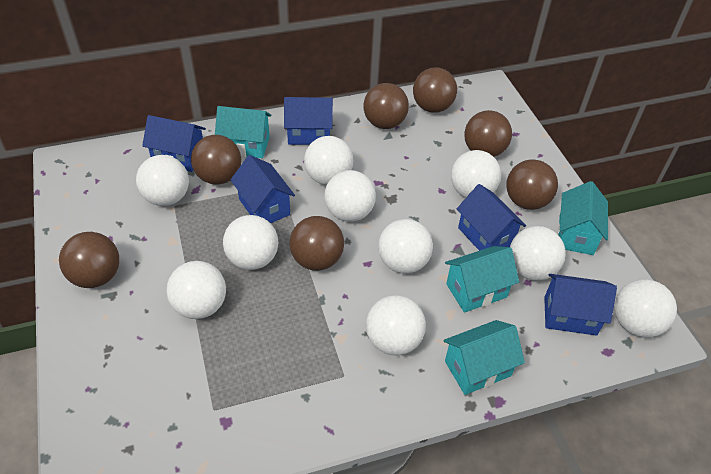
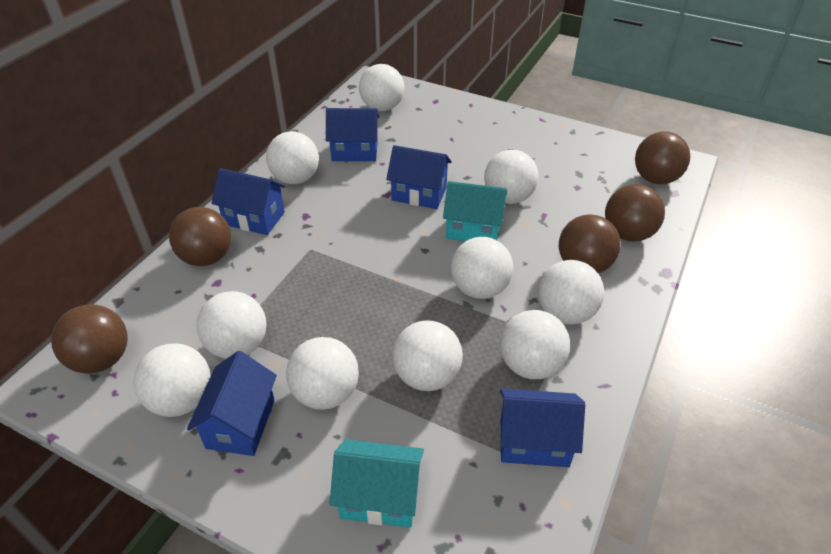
brown ball: 7 -> 5
turquoise house: 4 -> 2

